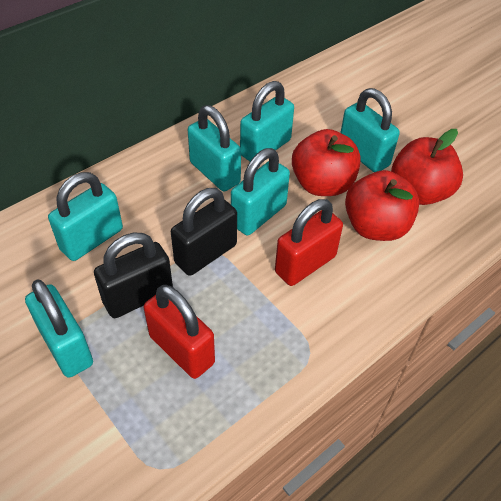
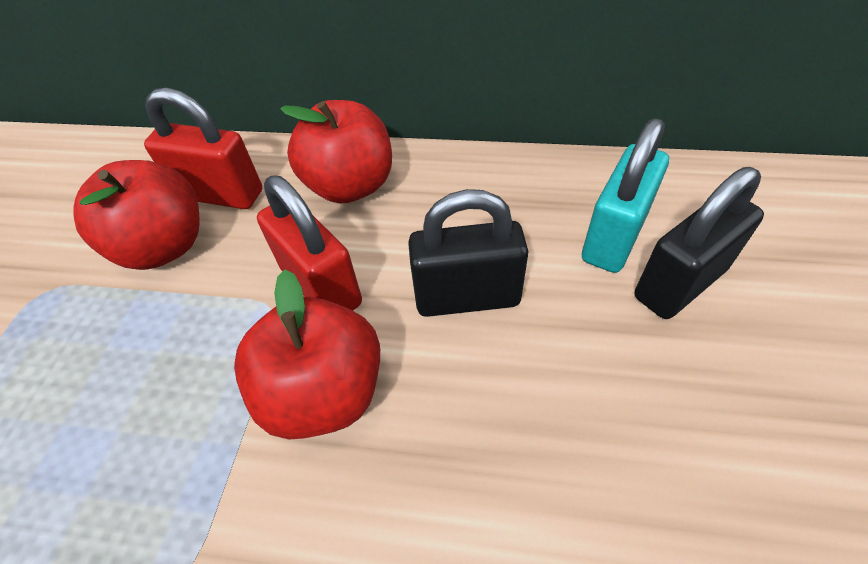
turquoise padlock: 6 -> 1

